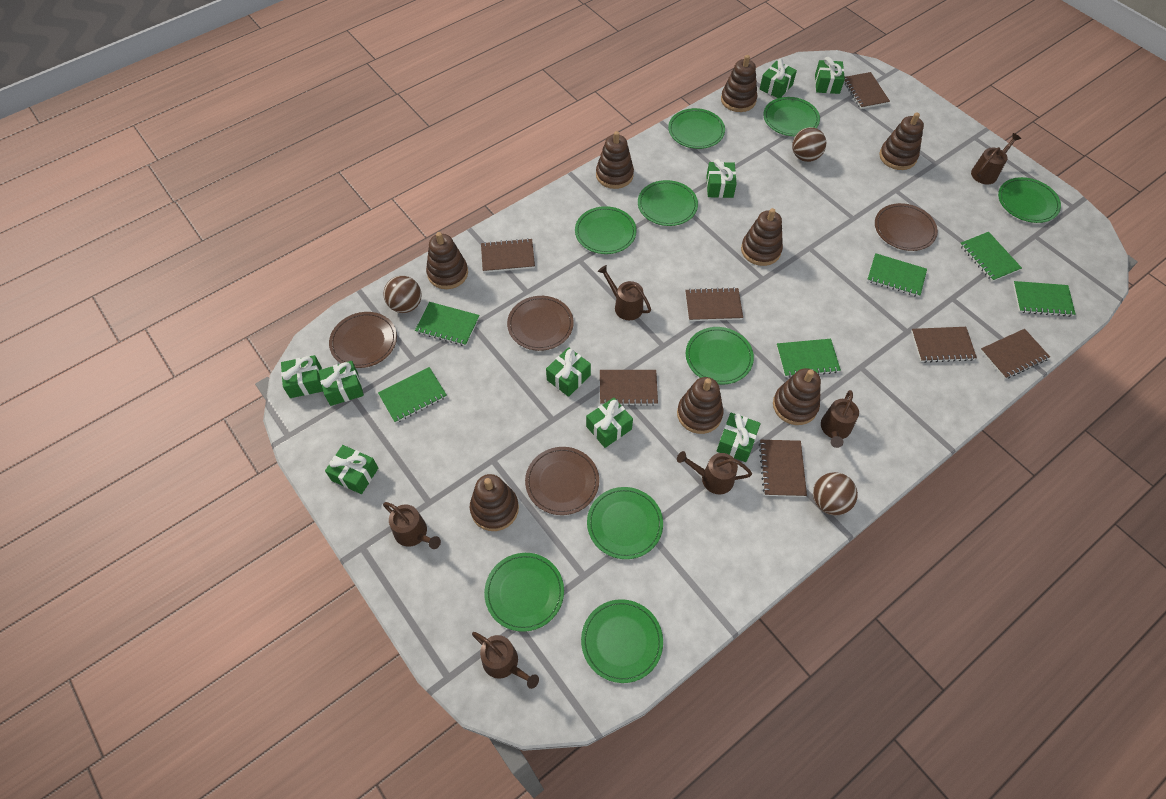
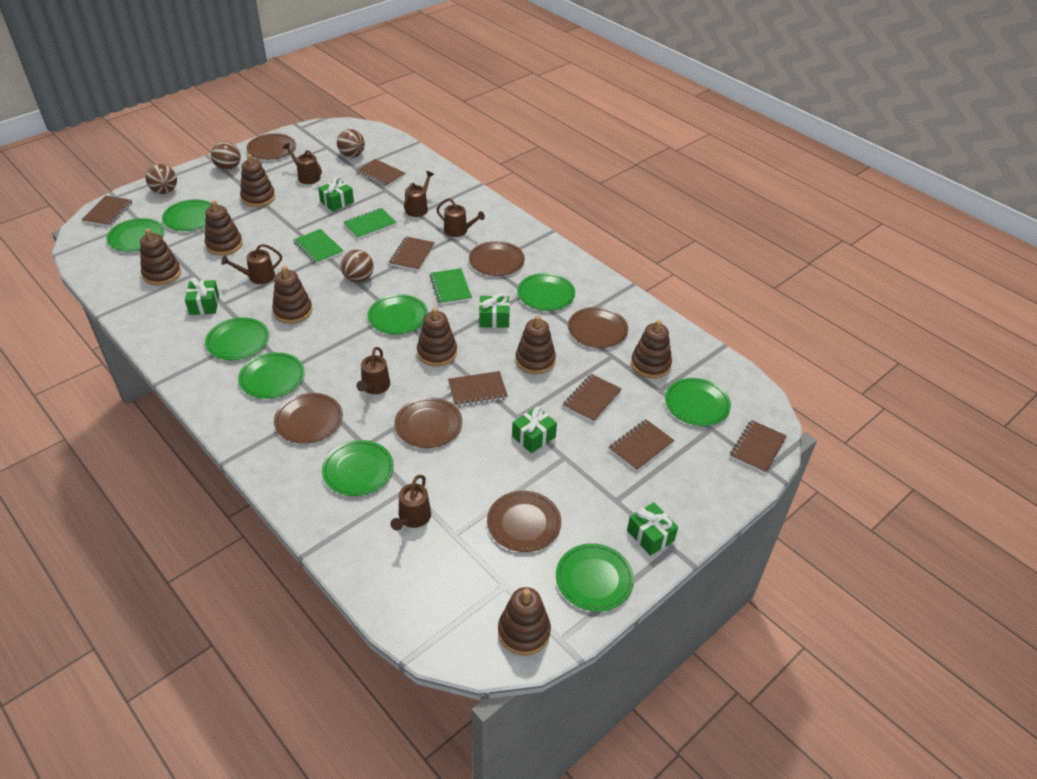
brown ball: 3 -> 4
brown plate: 4 -> 6
green gift: 9 -> 5
green notebook: 6 -> 3

